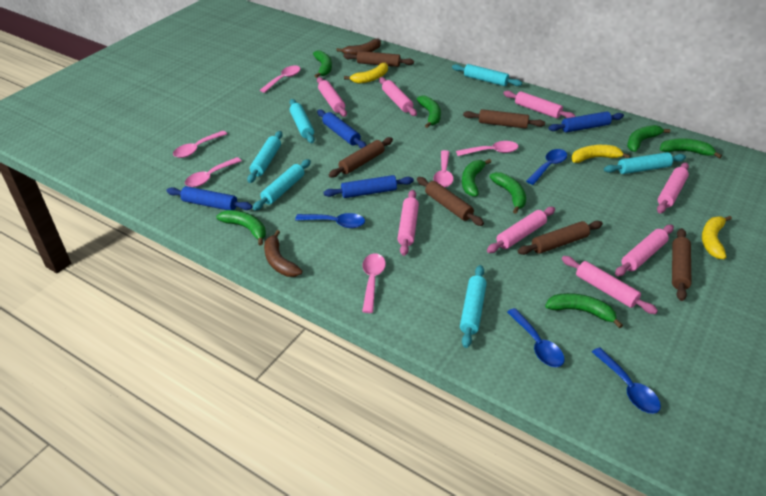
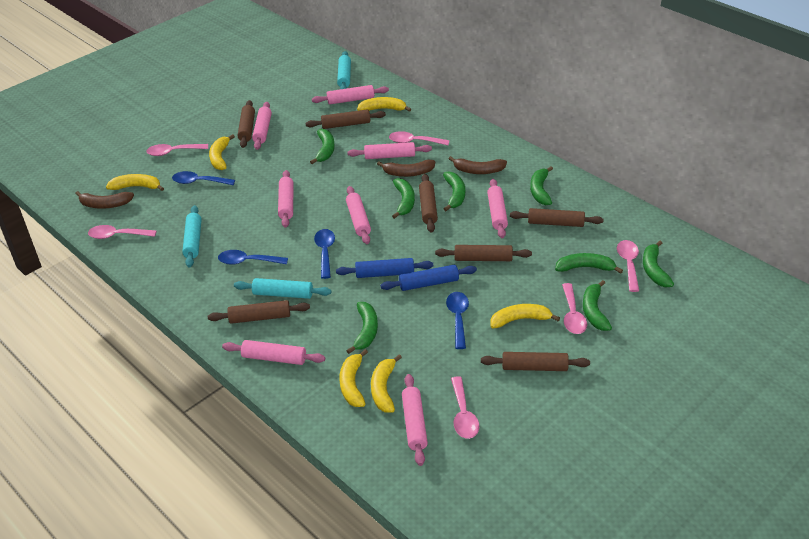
blue rolling pin: 4 -> 2
brown banana: 2 -> 3
brown rolling pin: 6 -> 7
turquoise rolling pin: 6 -> 3
yellow banana: 3 -> 6

